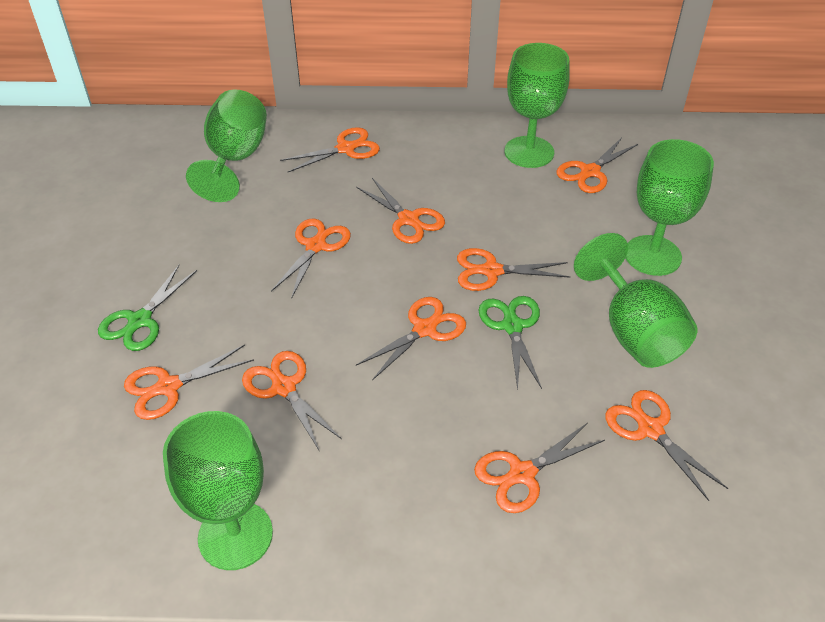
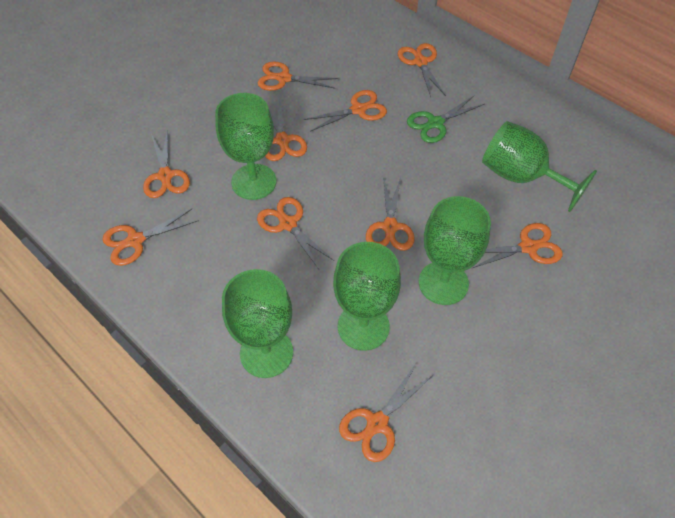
green scissors: 2 -> 1

